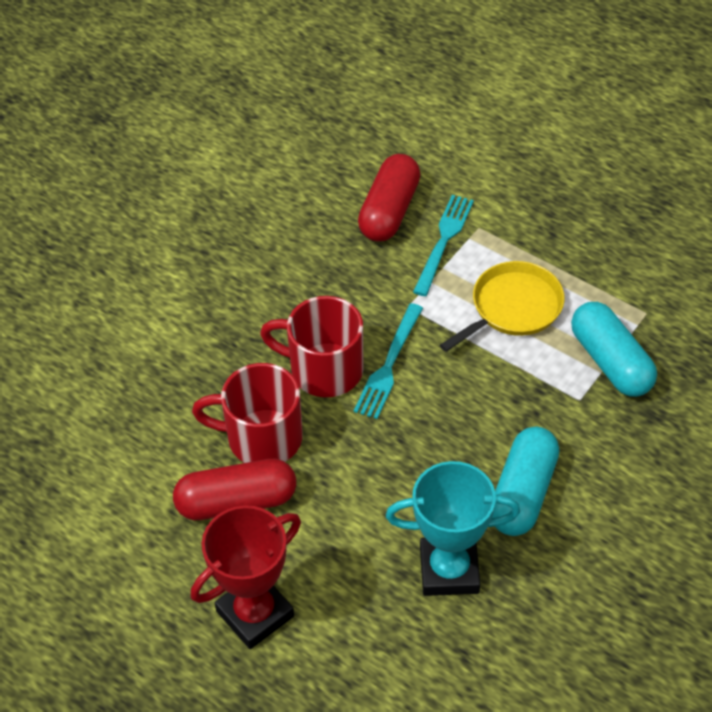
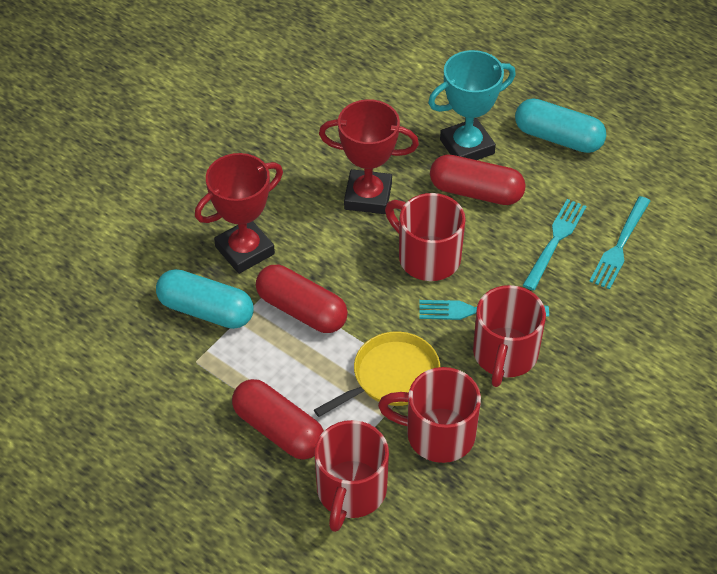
red capsule: 2 -> 3
red mug: 2 -> 4
red trophy: 1 -> 2
turquoise fork: 2 -> 3

